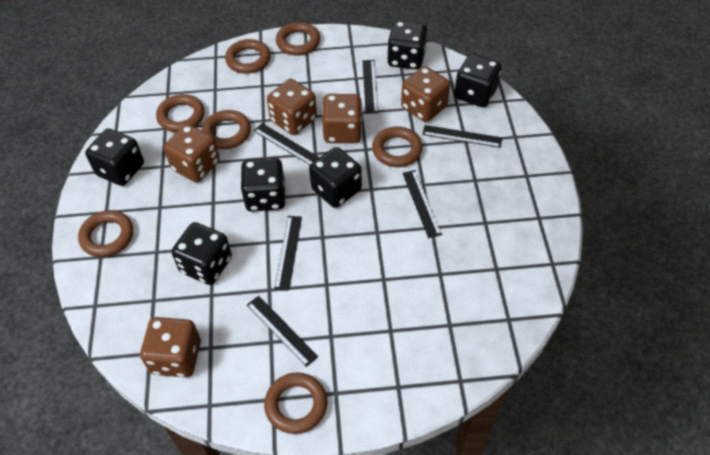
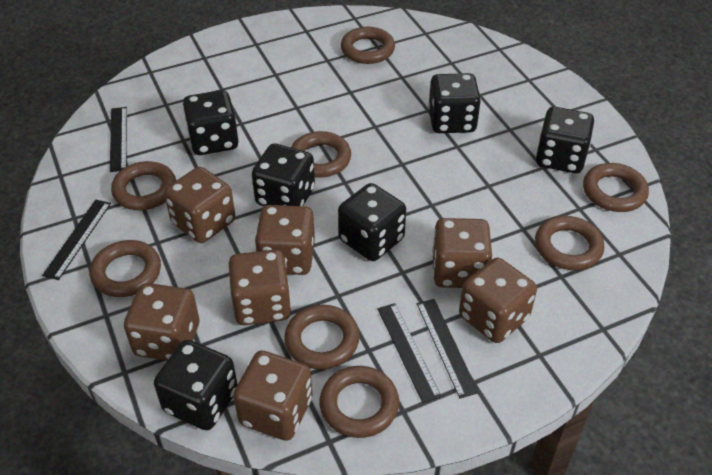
black ruler: 6 -> 4
brown dice: 5 -> 7
brown ring: 7 -> 8

